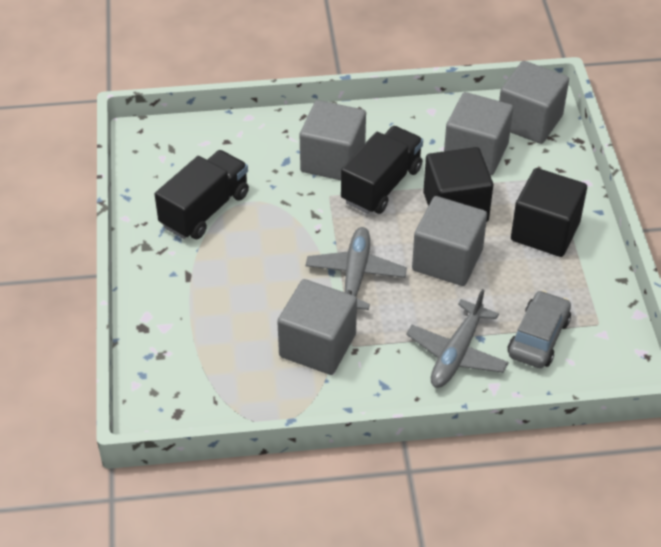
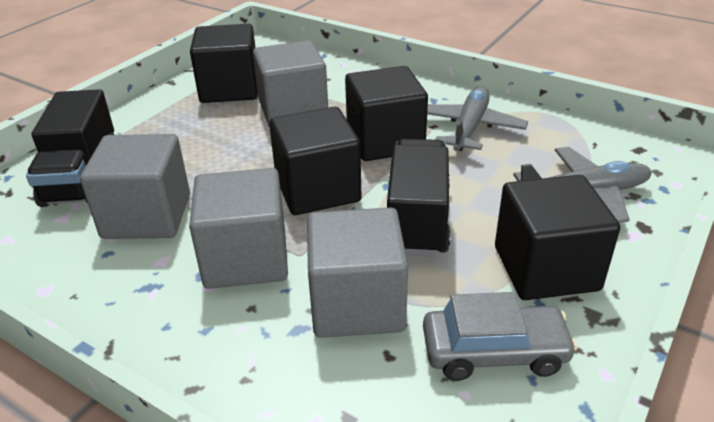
black cube: 2 -> 4
grey cube: 5 -> 4

